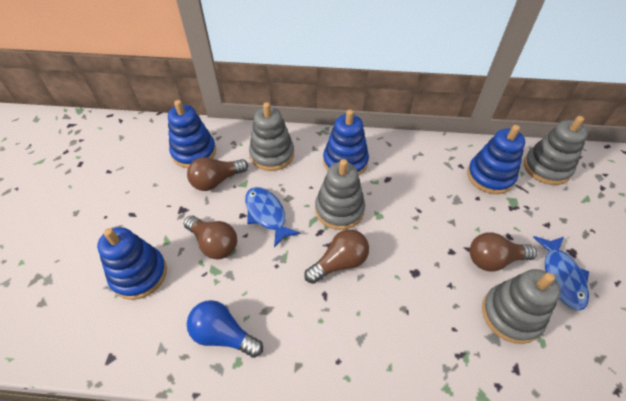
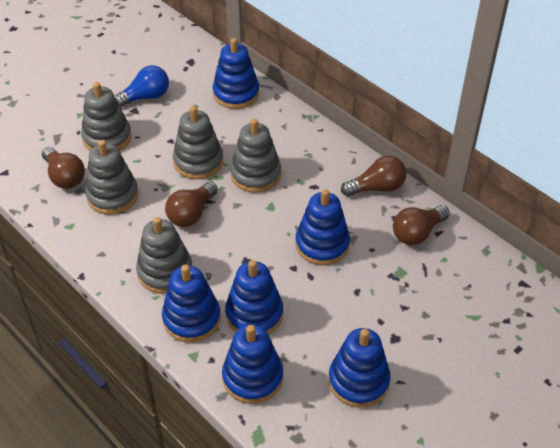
blue fish: 2 -> 0
blue stacking toy: 4 -> 6
grey stacking toy: 4 -> 5

